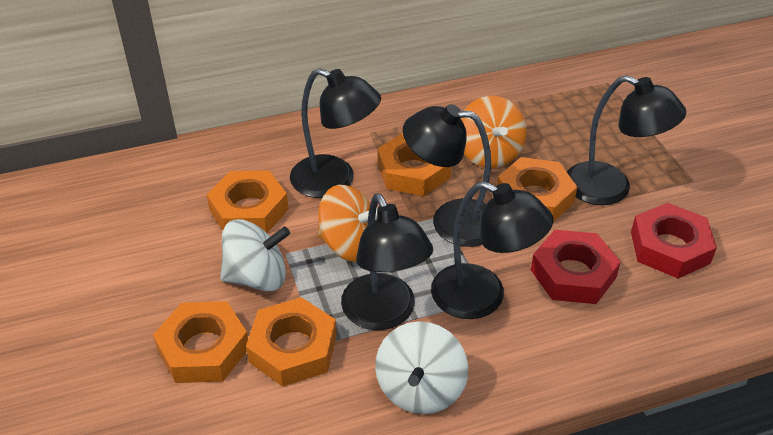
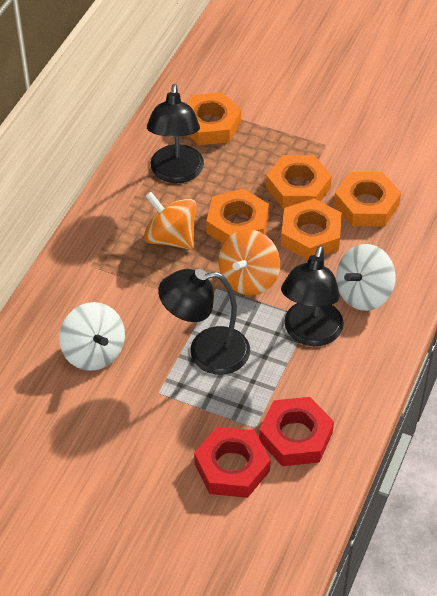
black lamp: 5 -> 3

